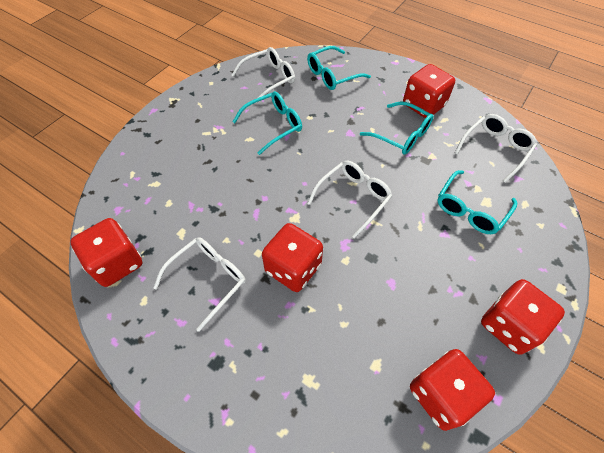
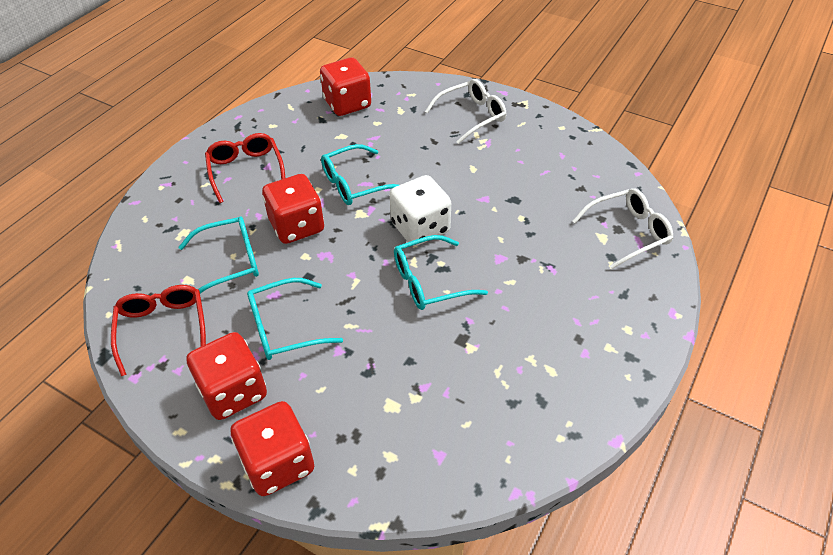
red dice: 5 -> 4
red glasses: 0 -> 2
white dice: 0 -> 1
white glasses: 4 -> 2

